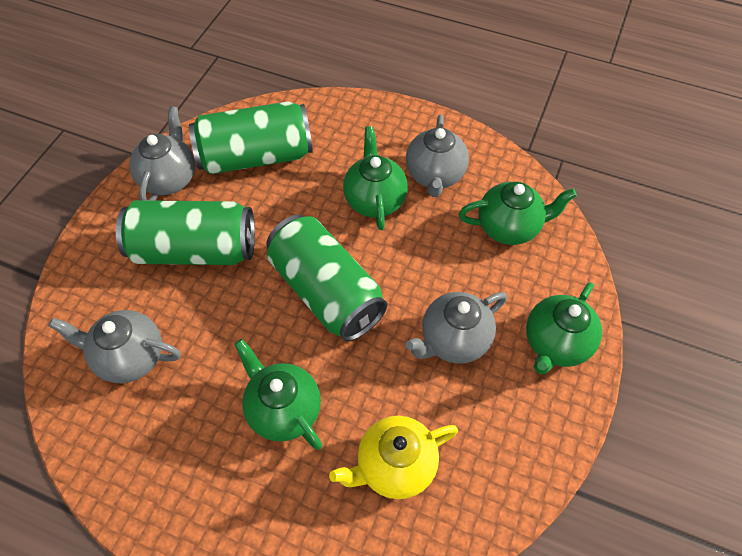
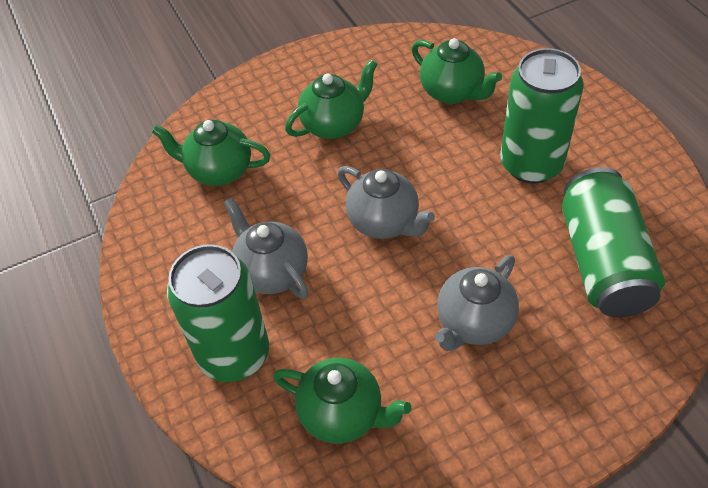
grey teapot: 4 -> 3
yellow teapot: 1 -> 0

